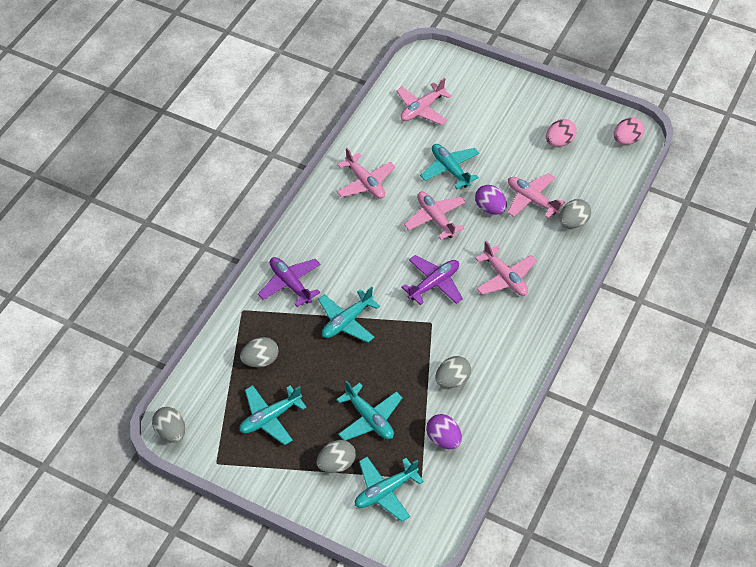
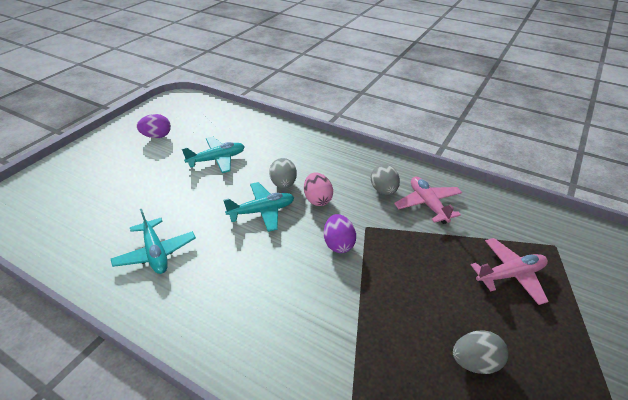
grey egg: 5 -> 3
pink egg: 2 -> 1
pink plane: 5 -> 2
purple plane: 2 -> 0
turquoise plane: 5 -> 3

